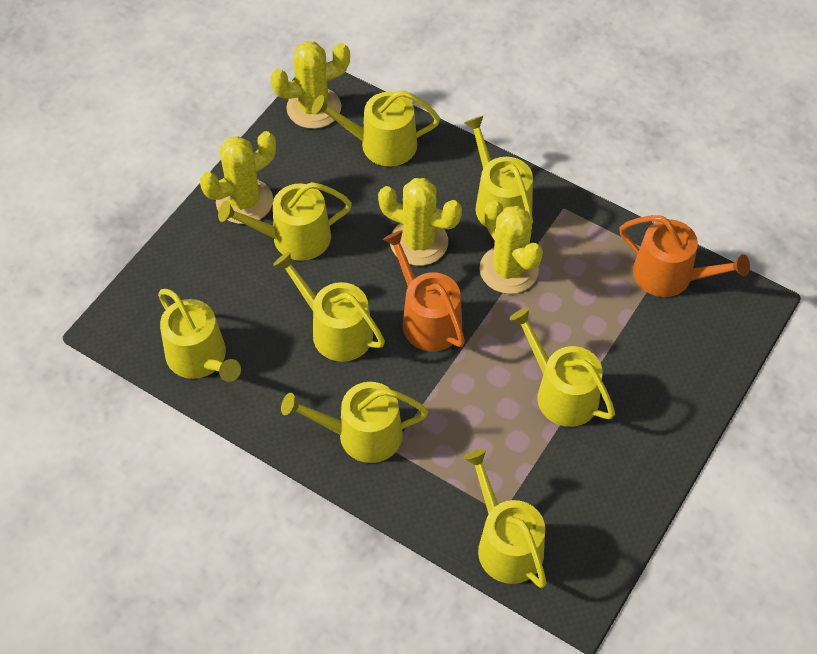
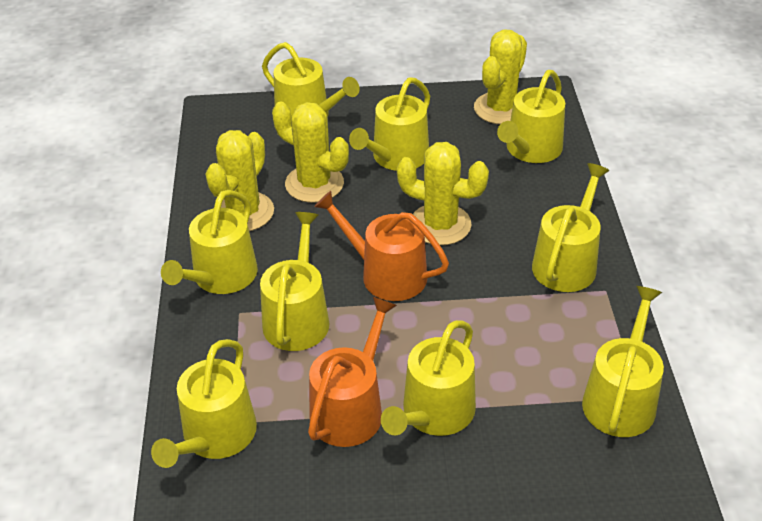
yellow watering can: 8 -> 9

